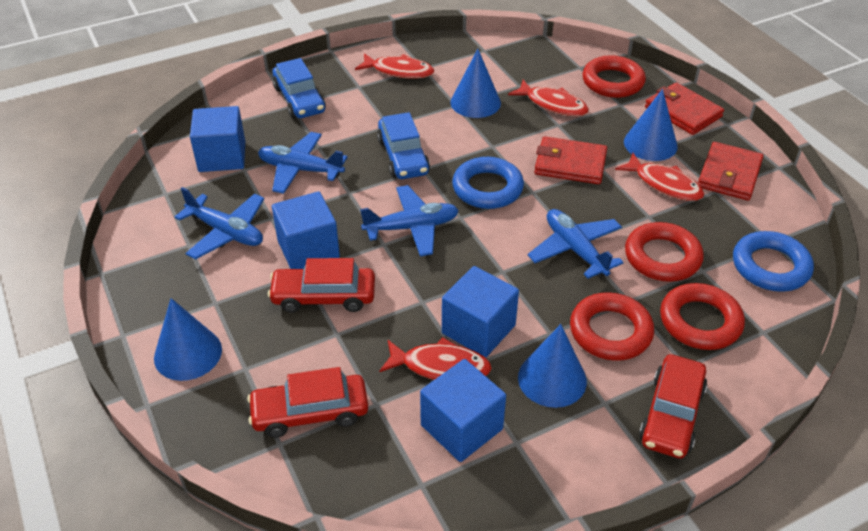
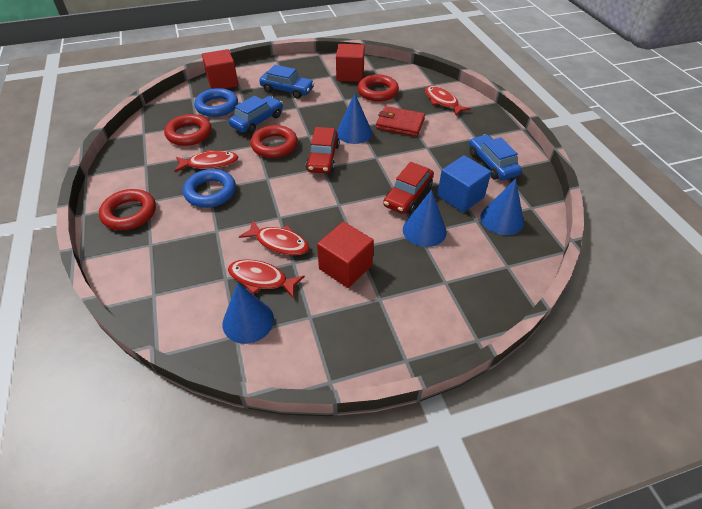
blue car: 2 -> 3
blue cube: 4 -> 1
blue plane: 4 -> 0
red car: 3 -> 2
red cube: 0 -> 3
red wallet: 3 -> 1

